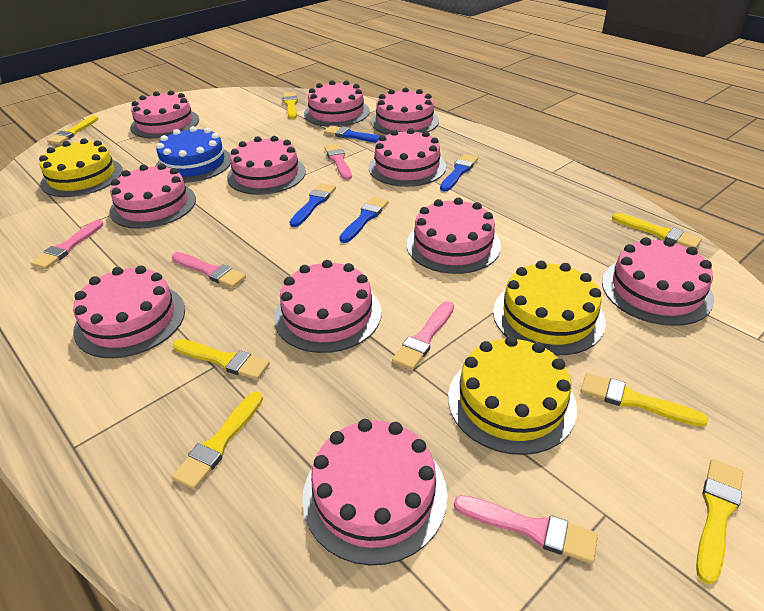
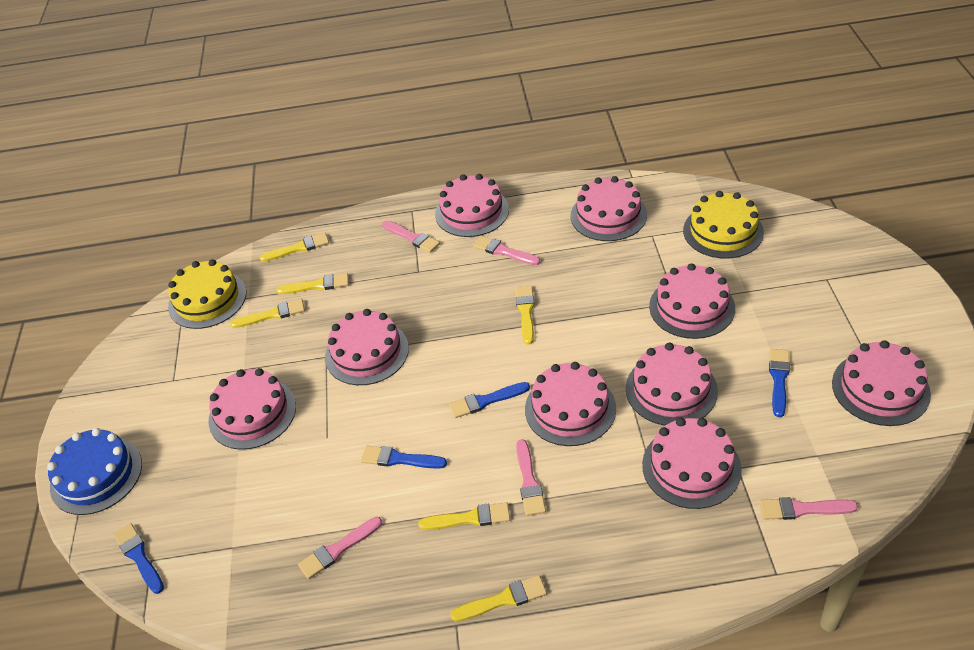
pink cake: 11 -> 9
yellow brush: 7 -> 6
yellow cake: 3 -> 2

